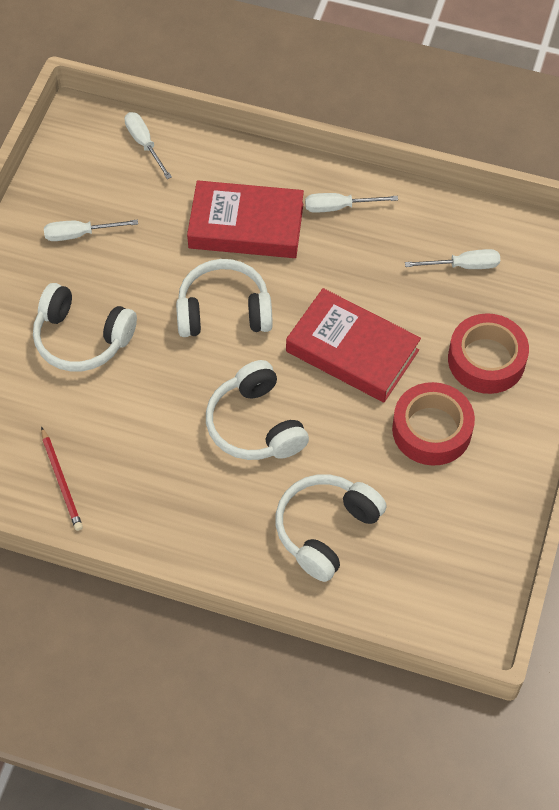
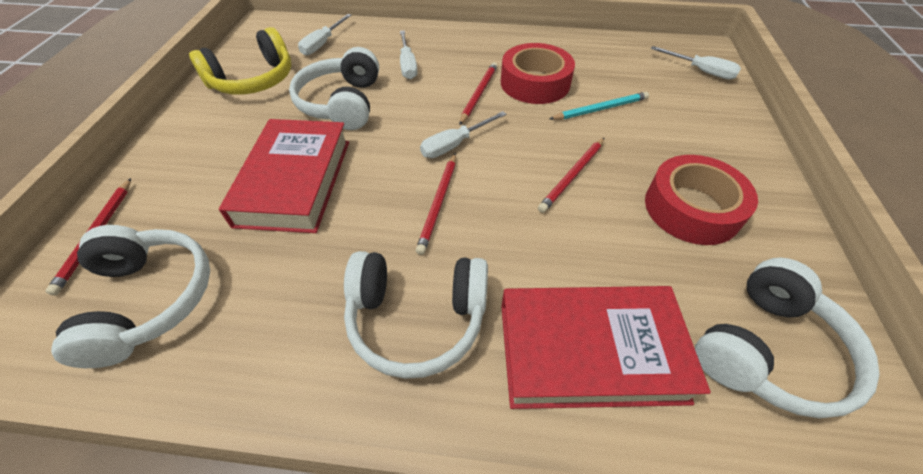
red pencil: 1 -> 4
turquoise pencil: 0 -> 1
yellow headphones: 0 -> 1

